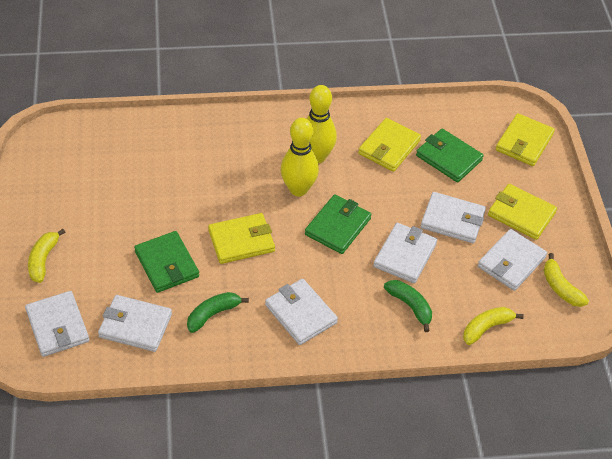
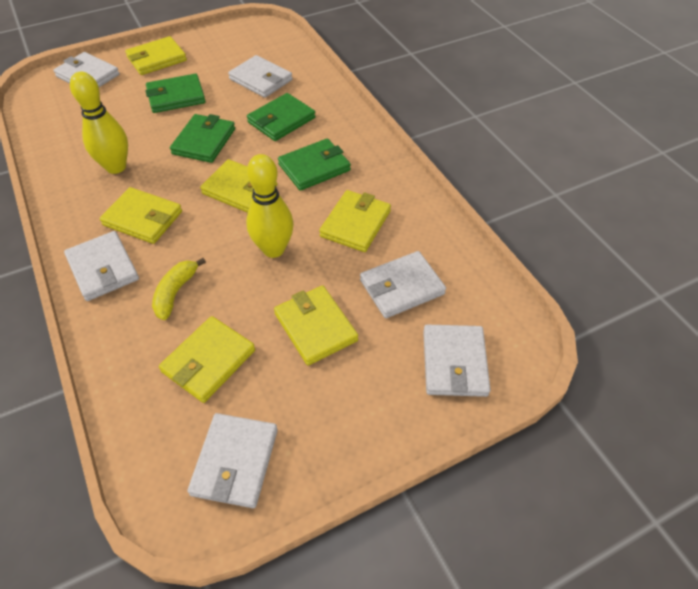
green banana: 2 -> 0
green wallet: 3 -> 4
yellow banana: 3 -> 1
yellow wallet: 4 -> 6

